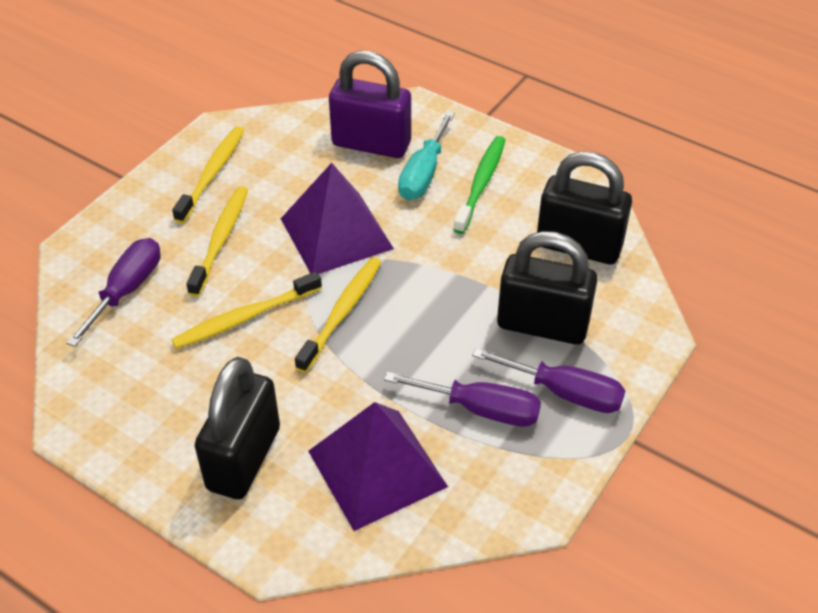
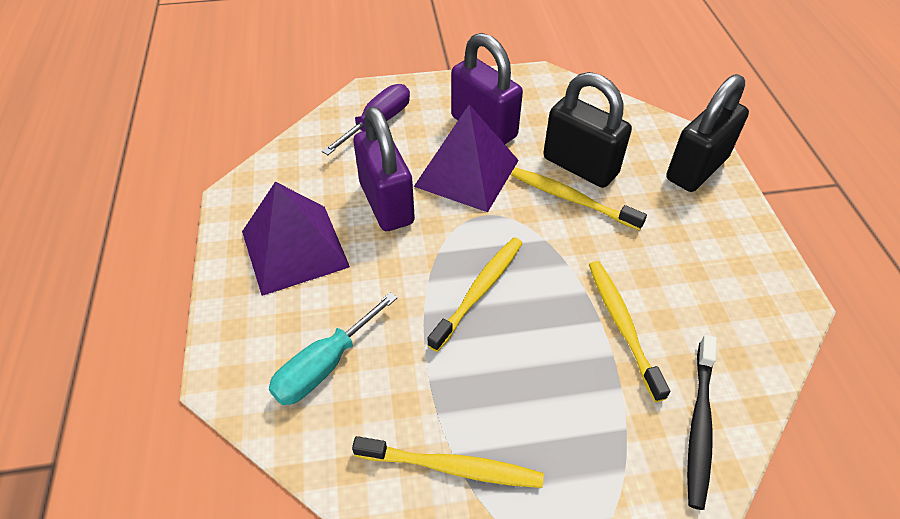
black padlock: 3 -> 2
black toothbrush: 0 -> 1
green toothbrush: 1 -> 0
purple padlock: 1 -> 2
purple screwdriver: 3 -> 1

